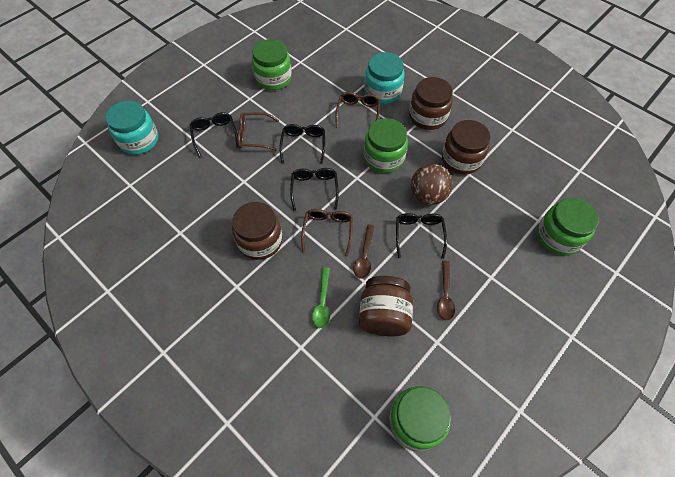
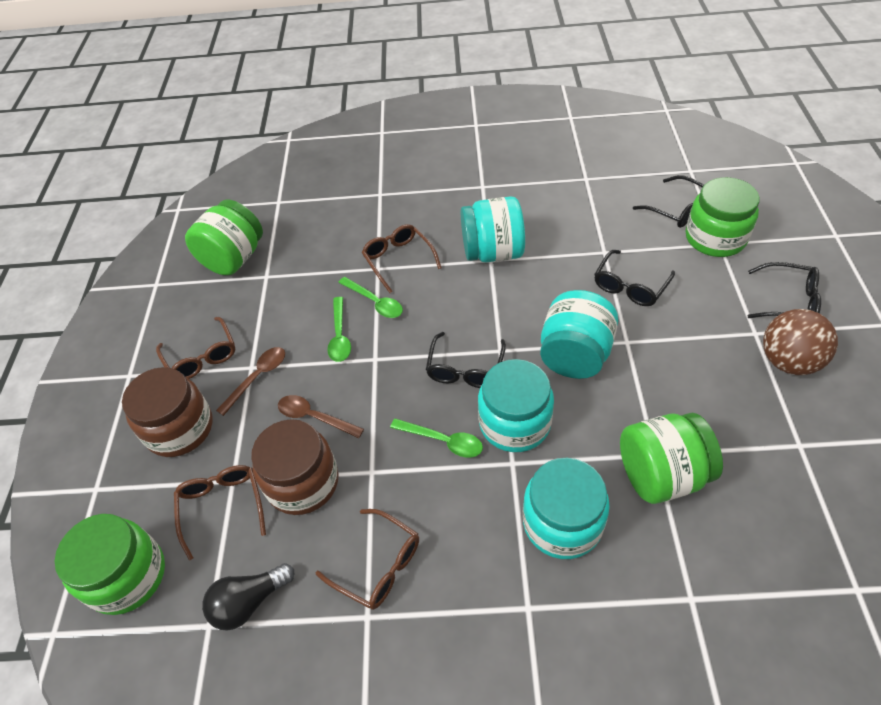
black light bulb: 0 -> 1
brown glasses: 3 -> 4
brown jar: 4 -> 2
green spoon: 1 -> 3
turquoise jar: 2 -> 4

